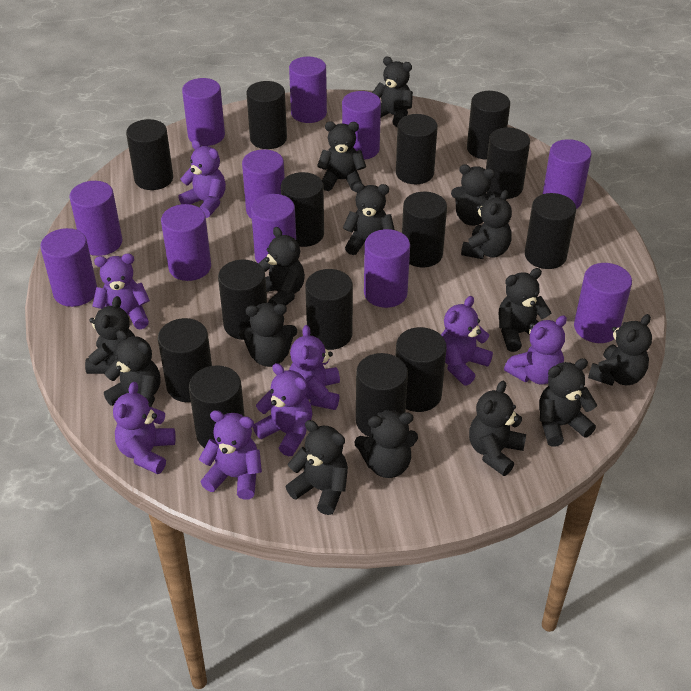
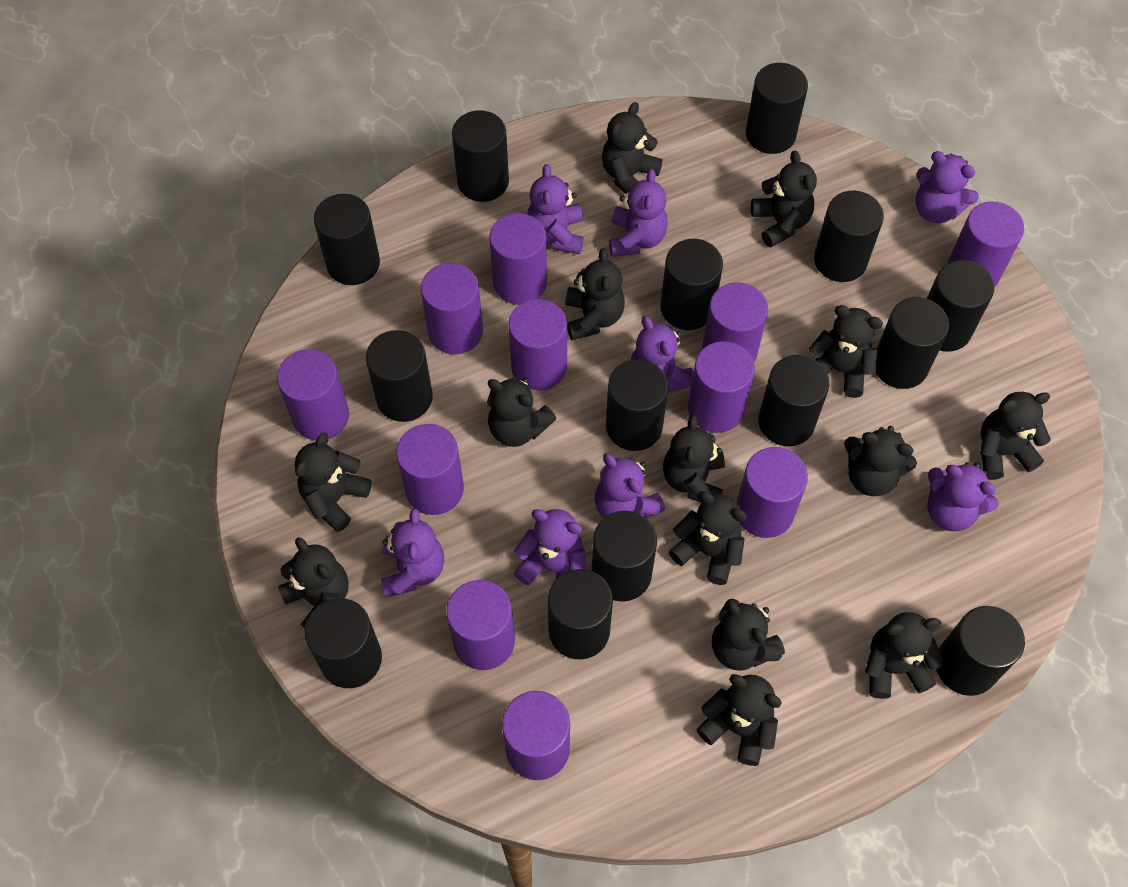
black teddy bear: 15 -> 14

